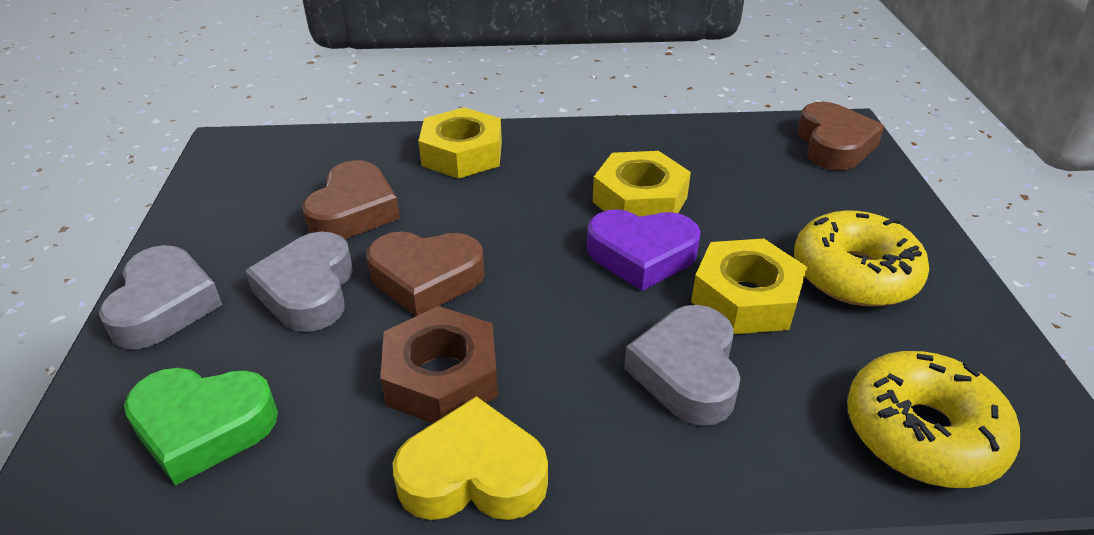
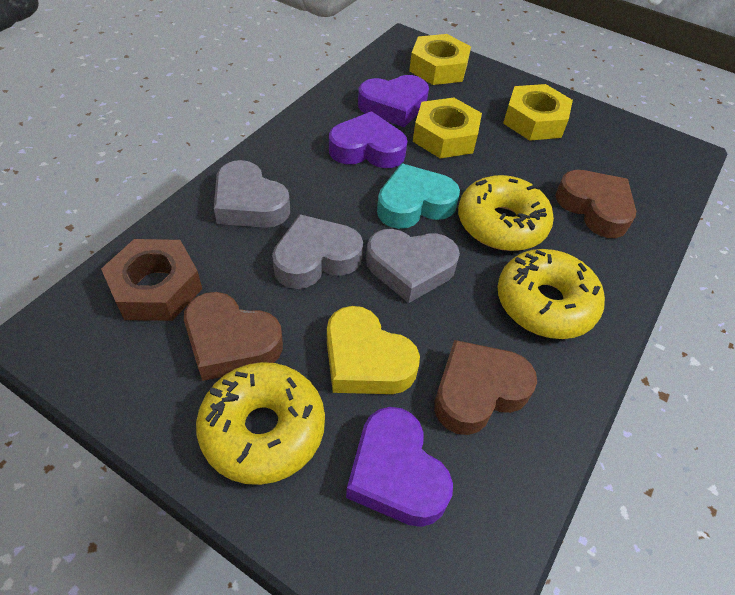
green heart: 1 -> 0
purple heart: 1 -> 3
turquoise heart: 0 -> 1
yellow donut: 2 -> 3

